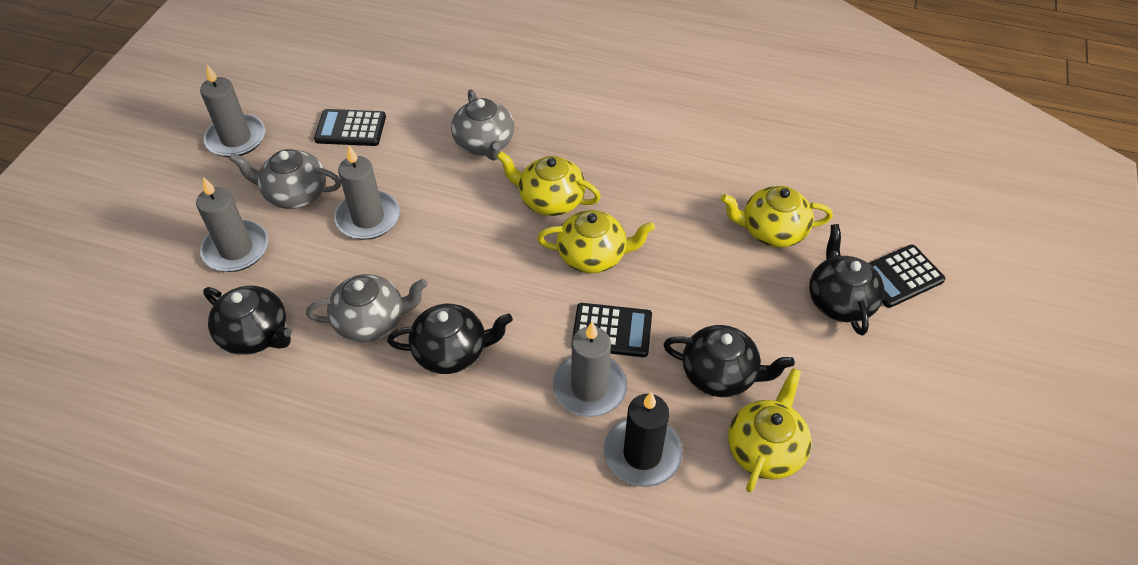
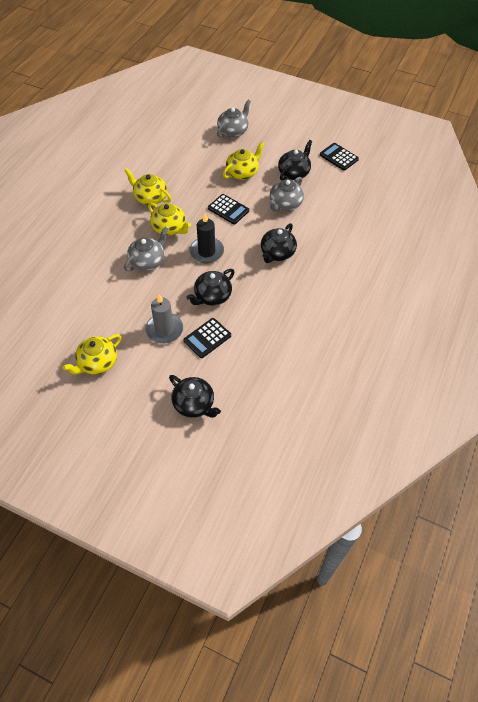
grey candle: 4 -> 1

